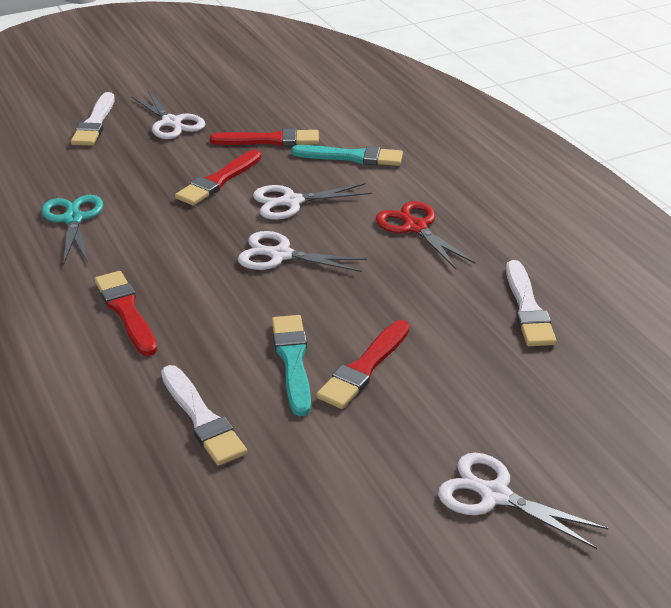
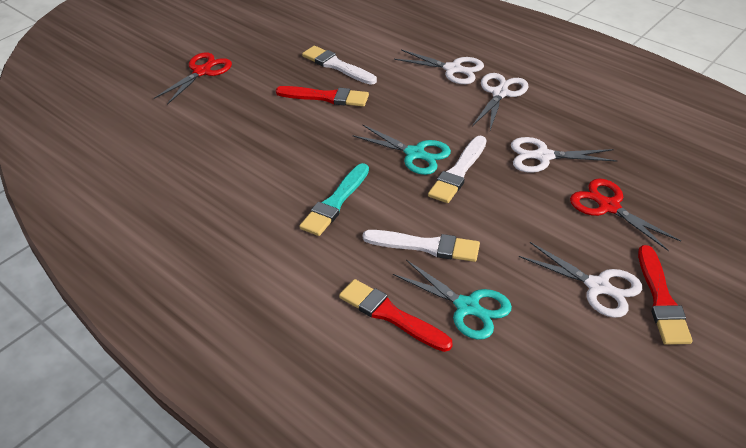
red brush: 4 -> 3
red scissors: 1 -> 2
turquoise brush: 2 -> 1
turquoise scissors: 1 -> 2

